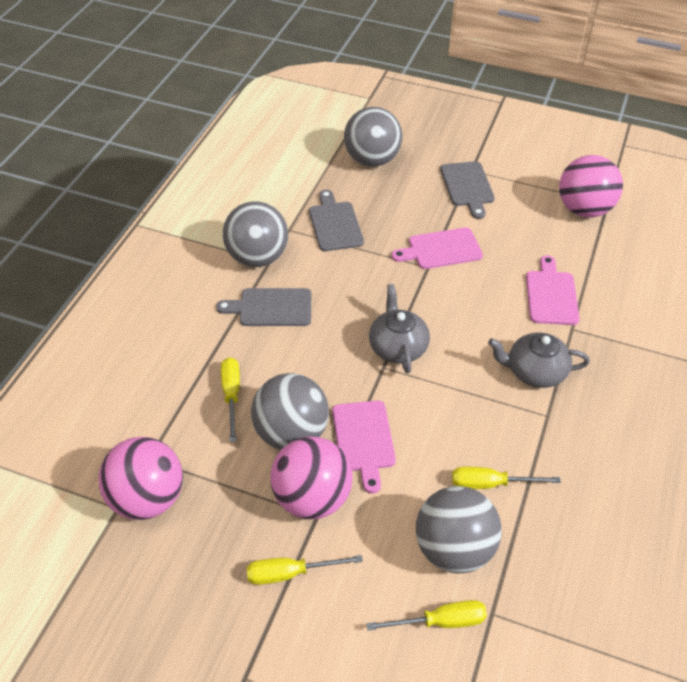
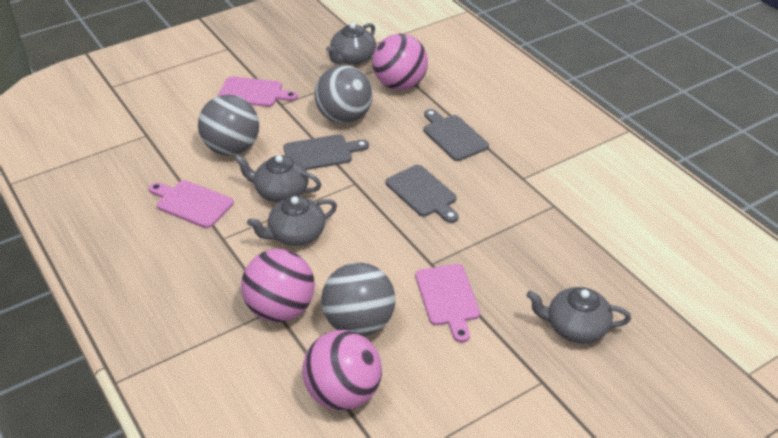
grey ball: 4 -> 3
grey teapot: 2 -> 4
yellow screwdriver: 4 -> 0

